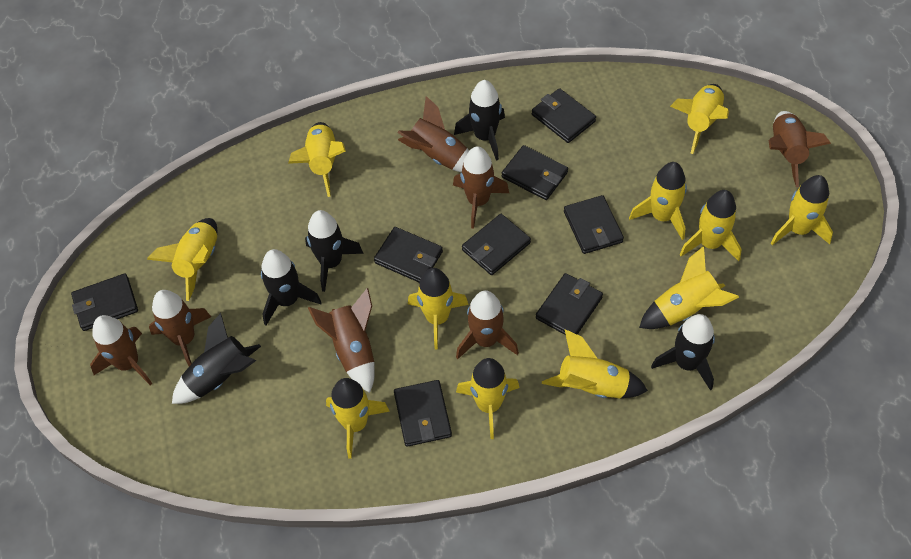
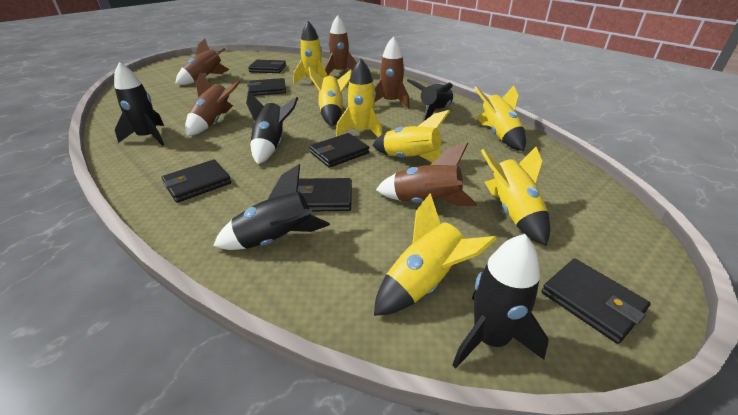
black wallet: 8 -> 6
brown rocket: 7 -> 5
yellow rocket: 11 -> 7

